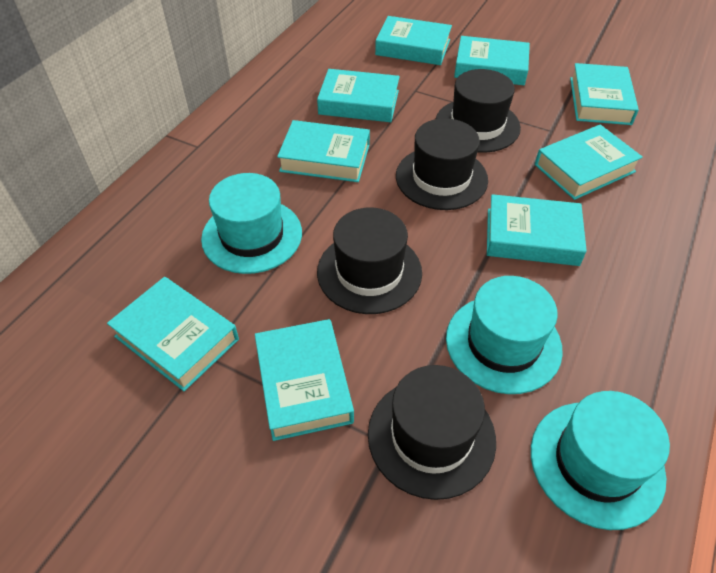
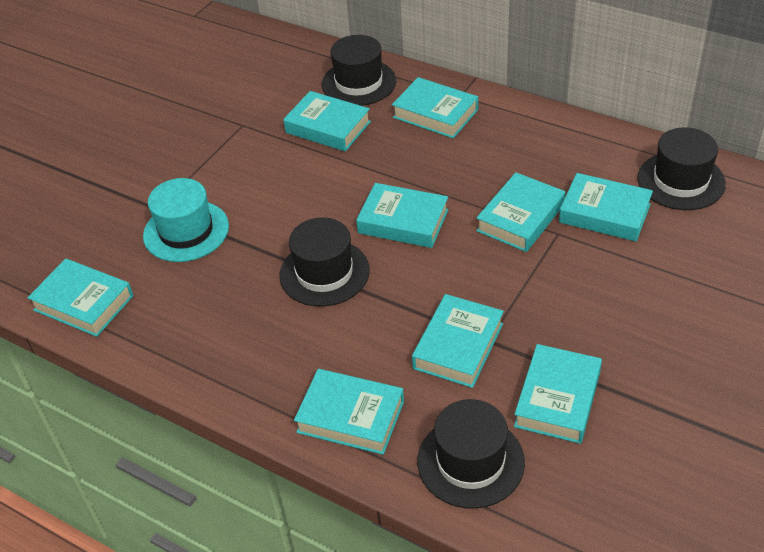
turquoise hat: 3 -> 1

